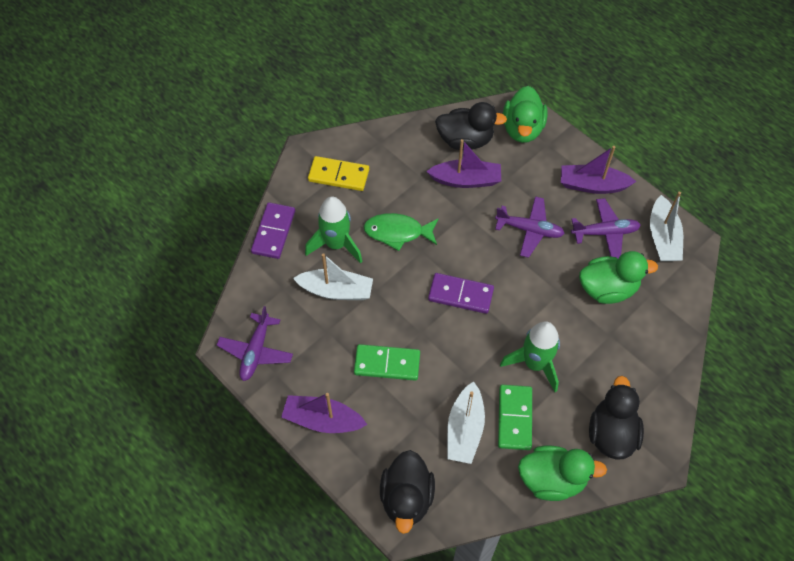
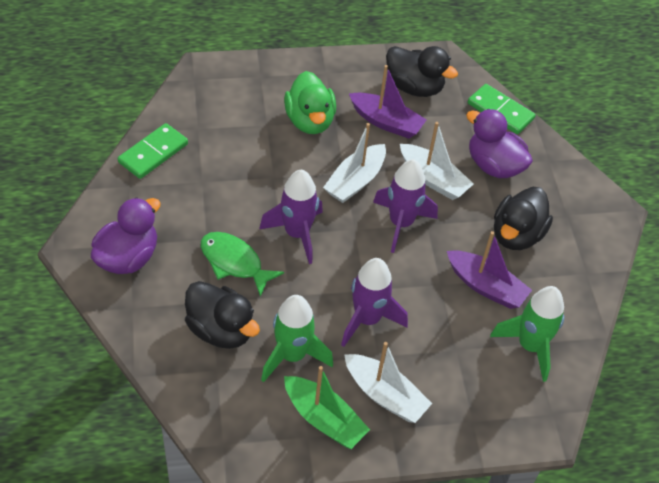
green boat: 0 -> 1
green duck: 3 -> 1
purple boat: 3 -> 2
purple domino: 2 -> 0
purple duck: 0 -> 2
purple plane: 3 -> 0
purple rocket: 0 -> 3
yellow domino: 1 -> 0

